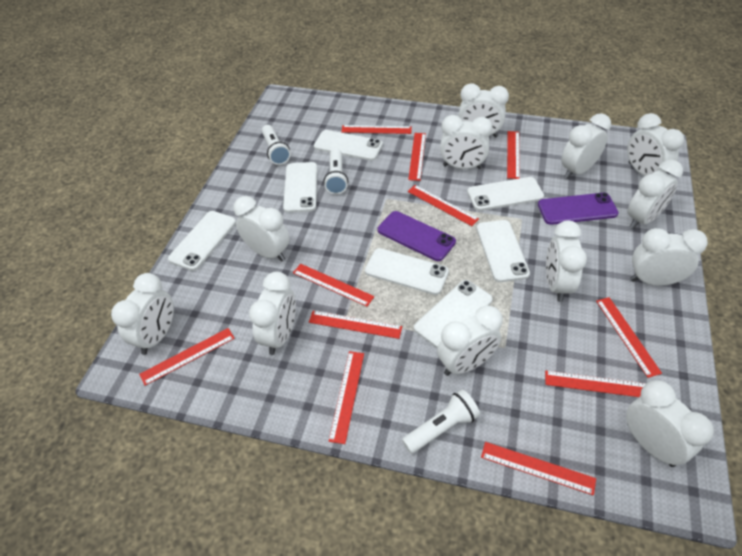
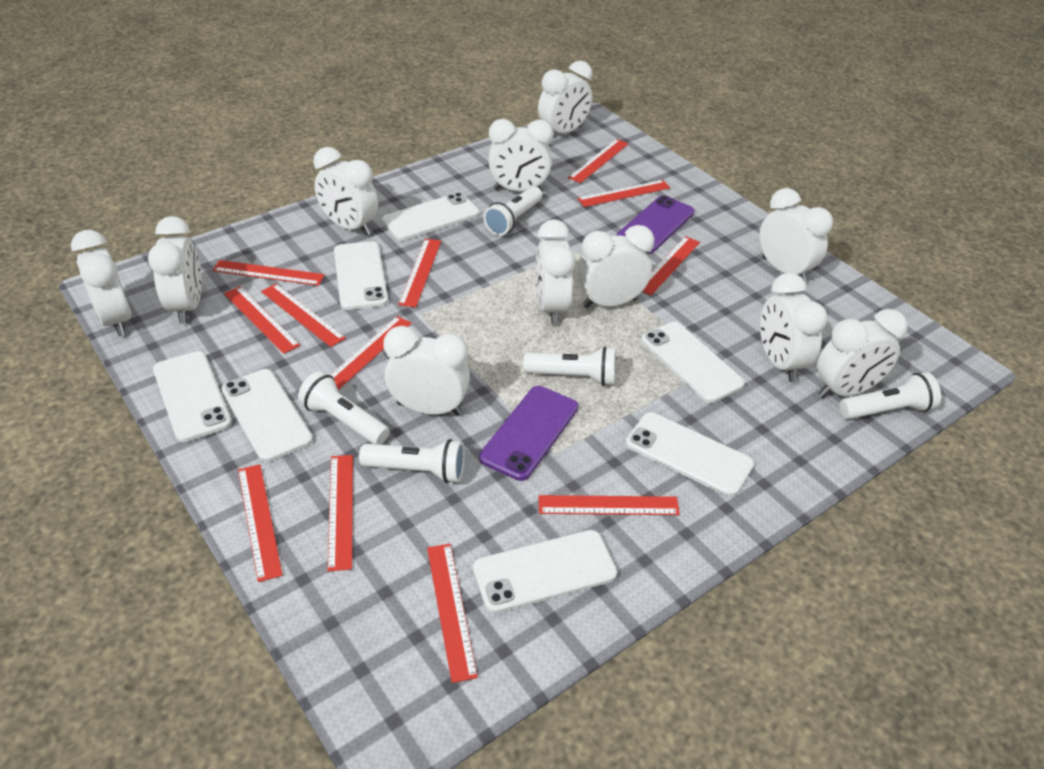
red ruler: 11 -> 12
white clock: 12 -> 11
white flashlight: 3 -> 5

